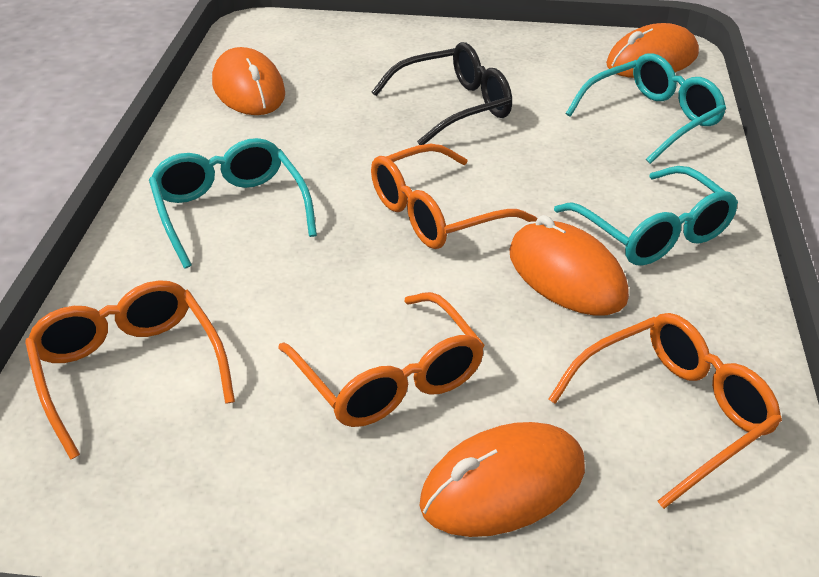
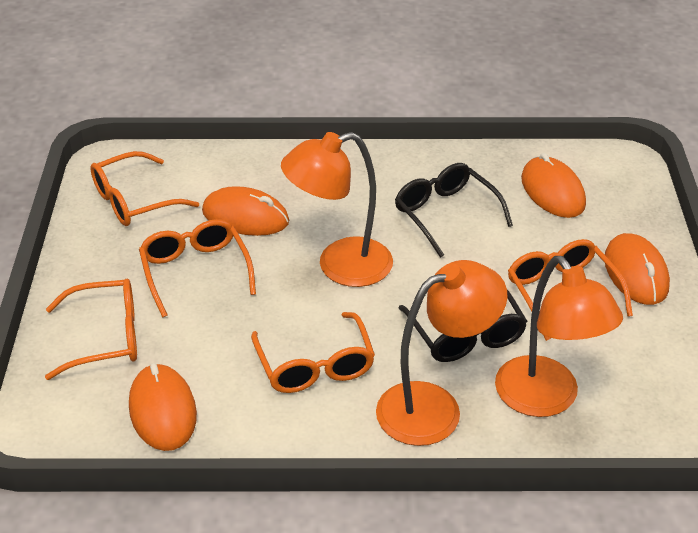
black glasses: 1 -> 2
orange glasses: 4 -> 5
orange lamp: 0 -> 3
turquoise glasses: 3 -> 0

